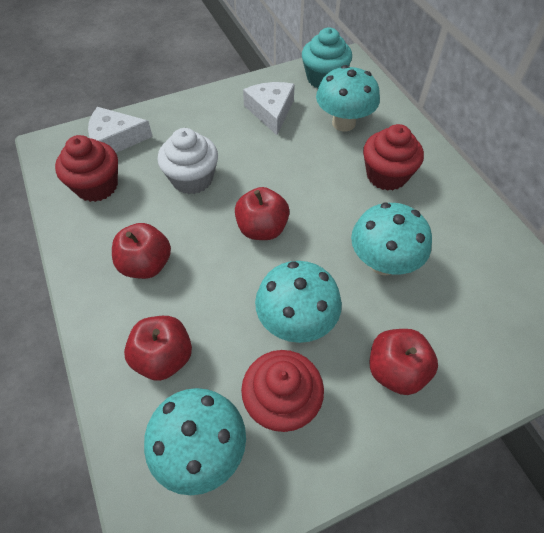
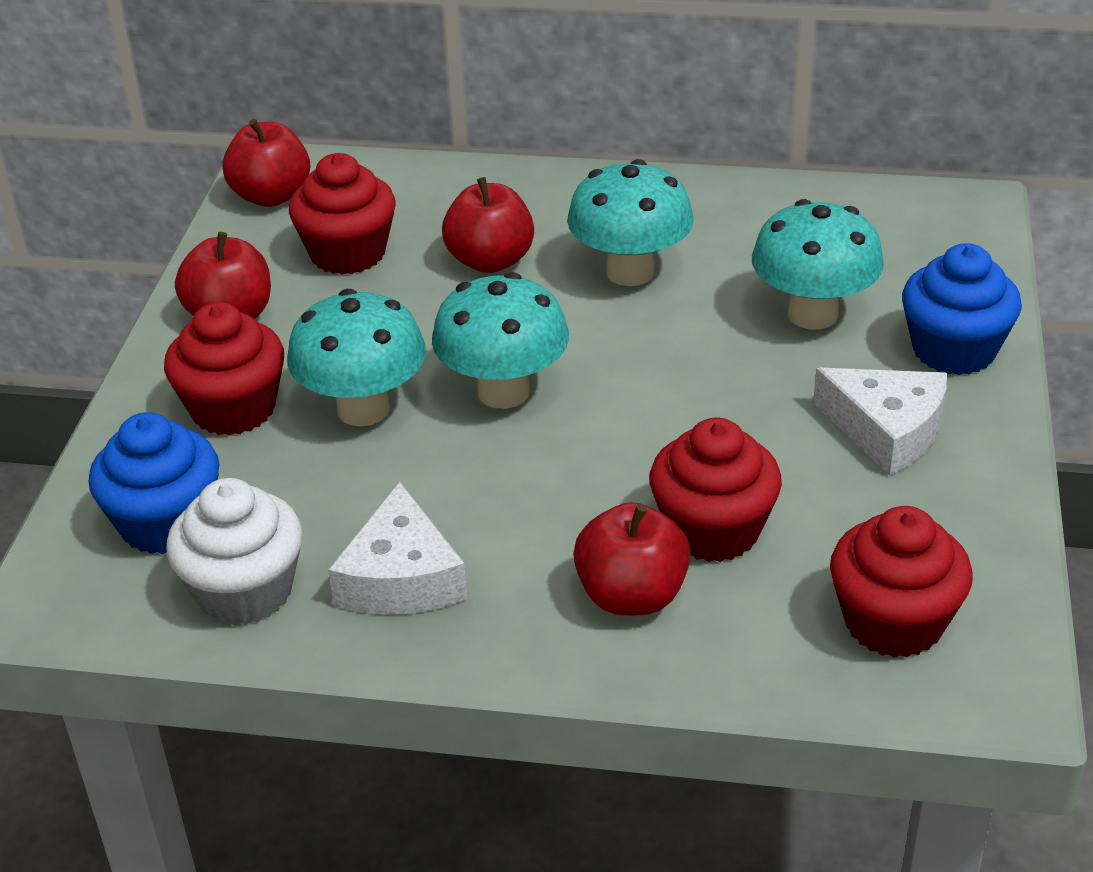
blue cupcake: 0 -> 2
red cupcake: 3 -> 4
turquoise cupcake: 1 -> 0

